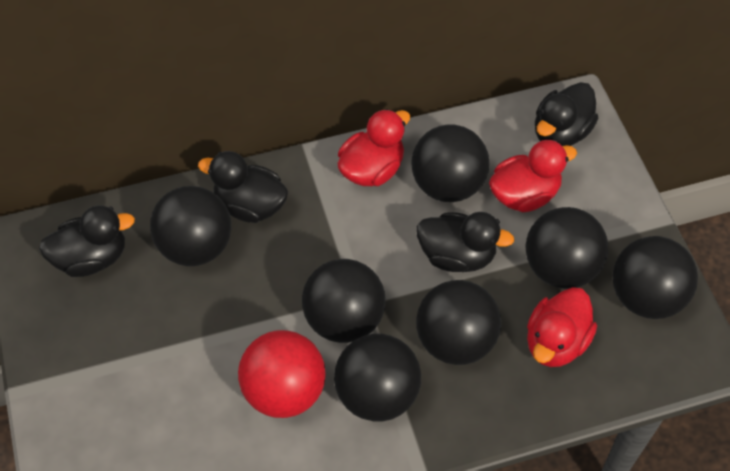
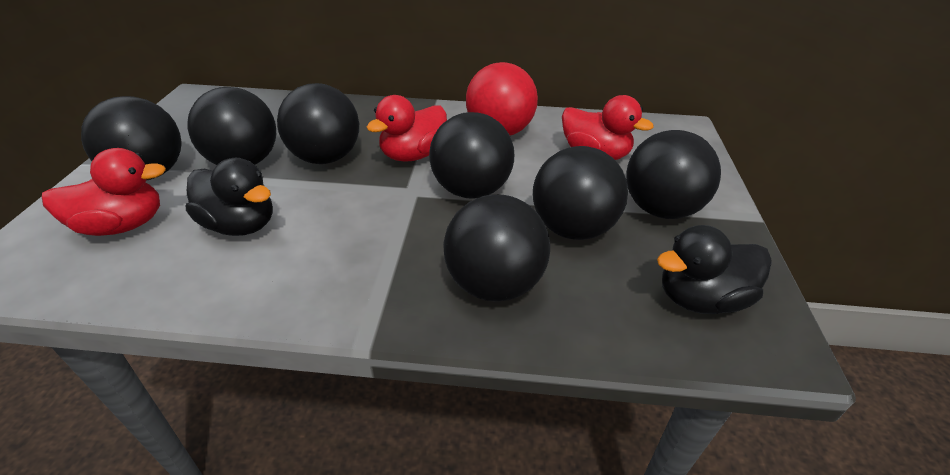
black duck: 4 -> 2

